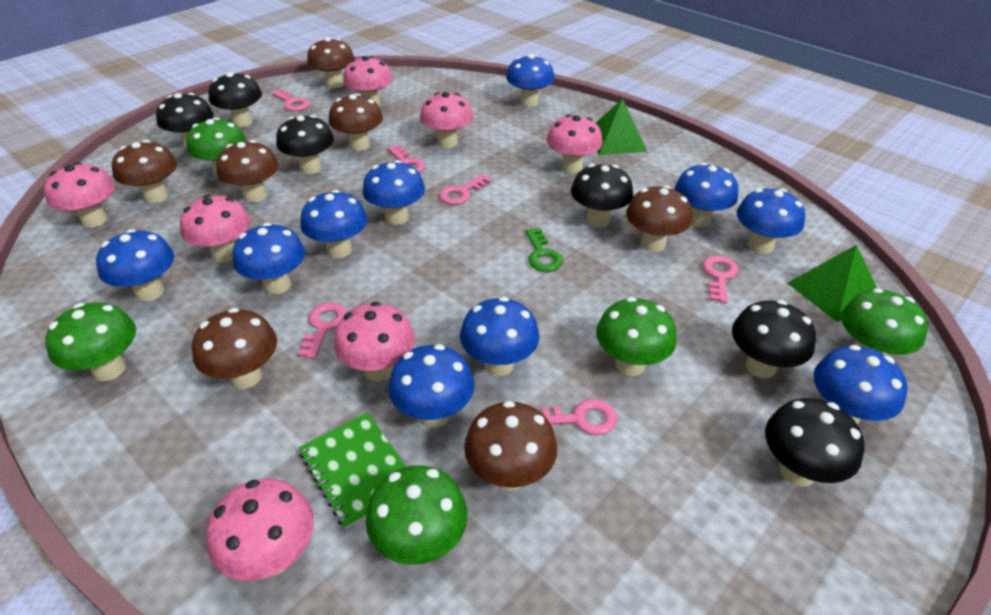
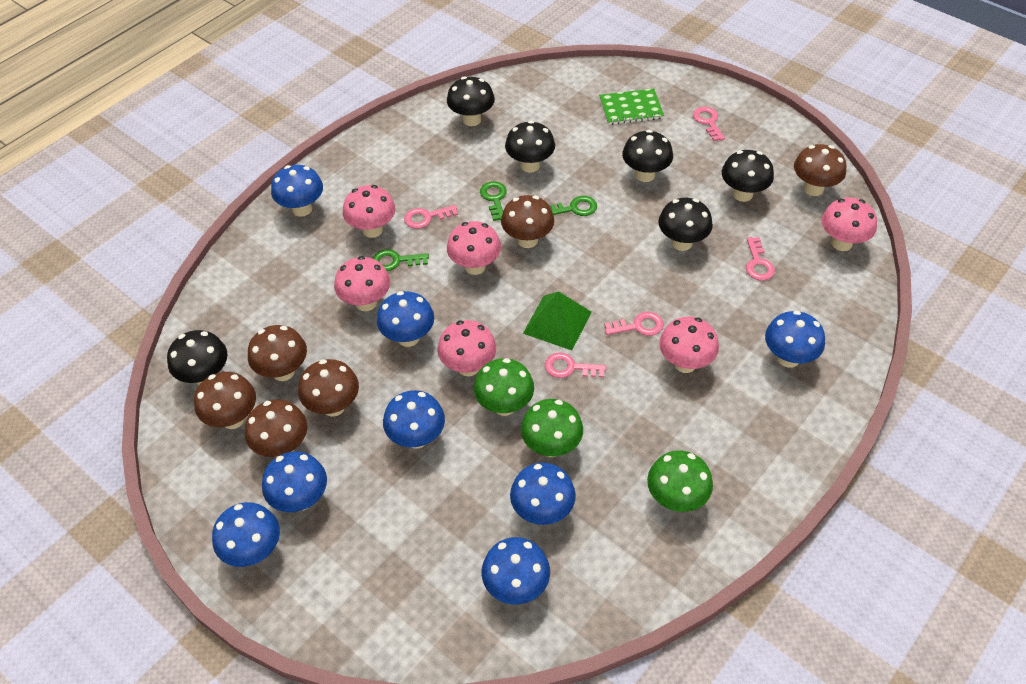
blue mushroom: 10 -> 8
brown mushroom: 7 -> 6
green key: 1 -> 3
green mushroom: 5 -> 3
green pyramid: 2 -> 1
pink key: 6 -> 5
pink mushroom: 7 -> 6

